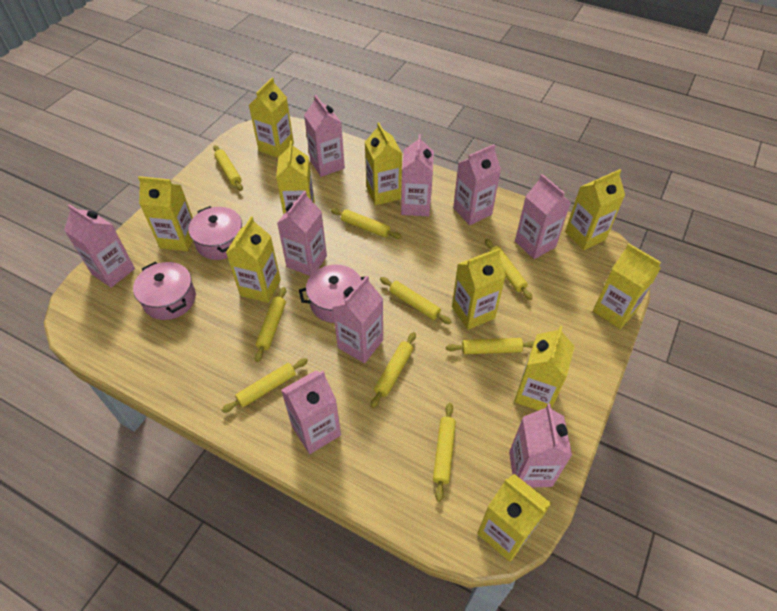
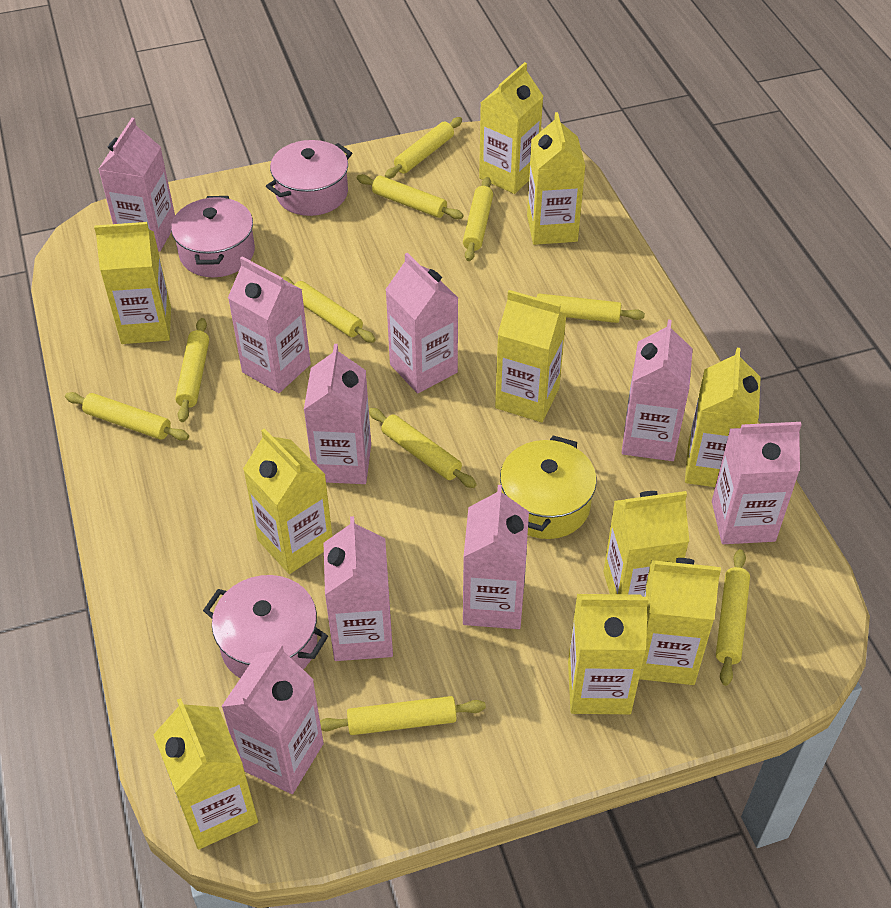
yellow pot: 0 -> 1
yellow rolling pin: 9 -> 10

